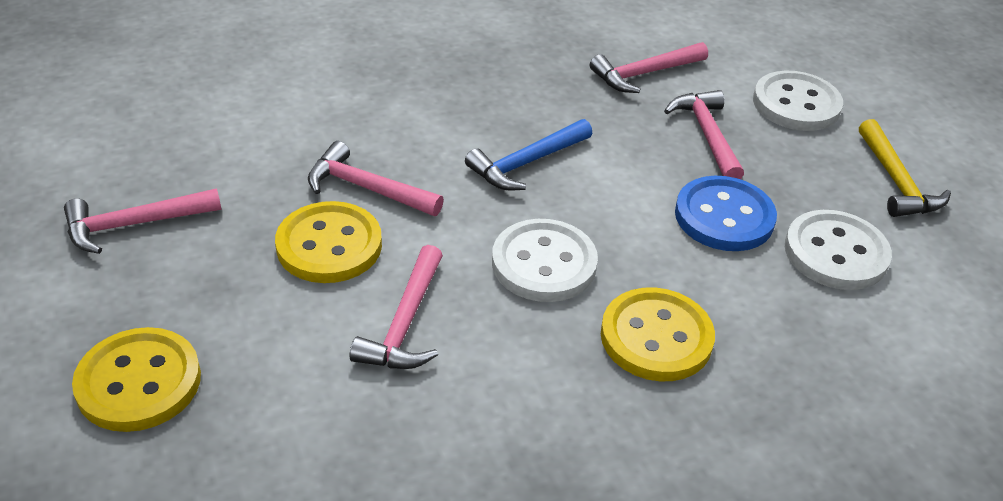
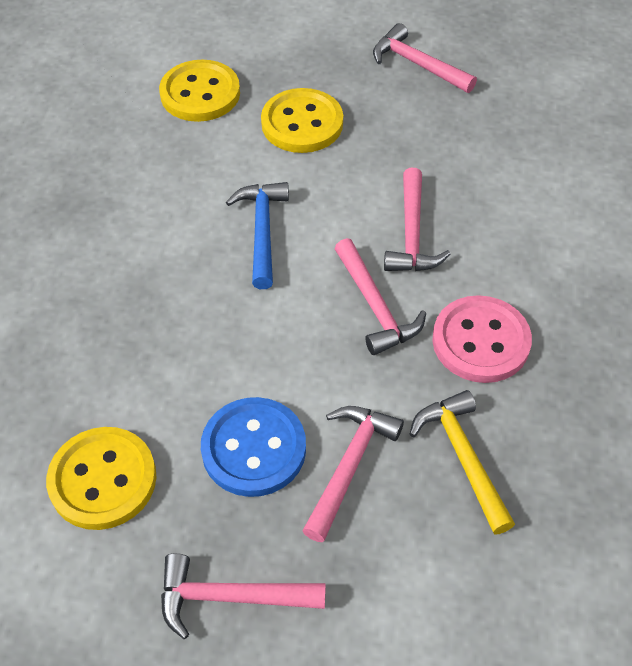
pink button: 0 -> 1
white button: 3 -> 0

